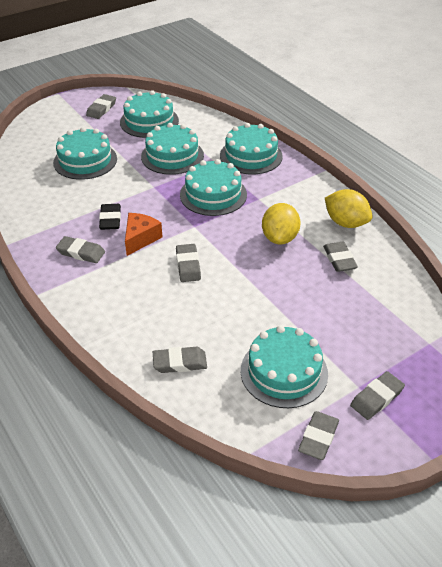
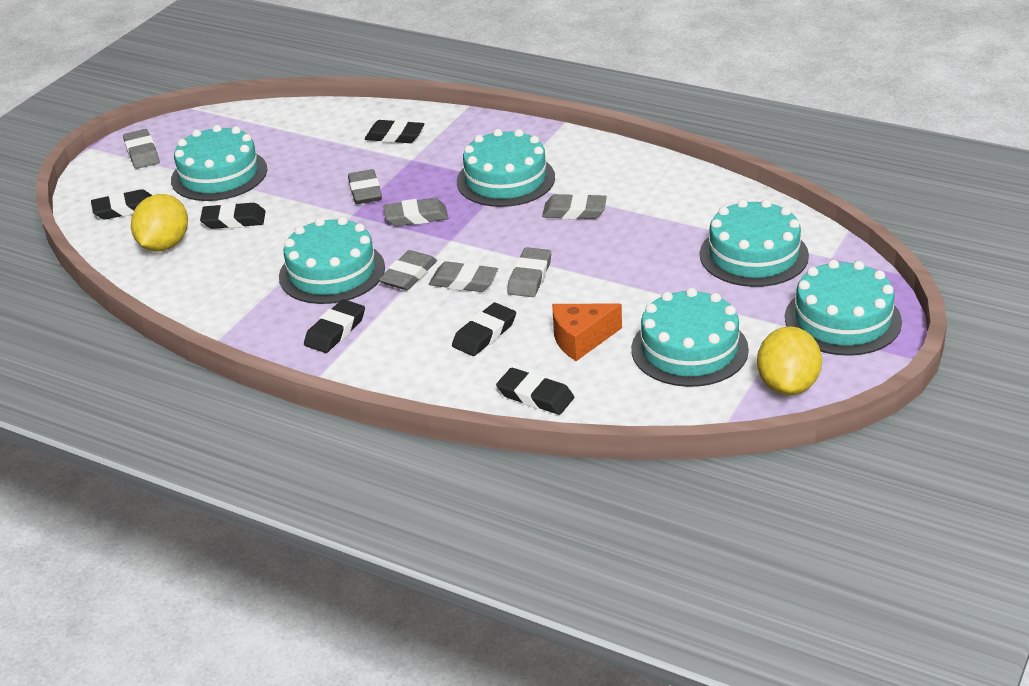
black eraser: 1 -> 6

